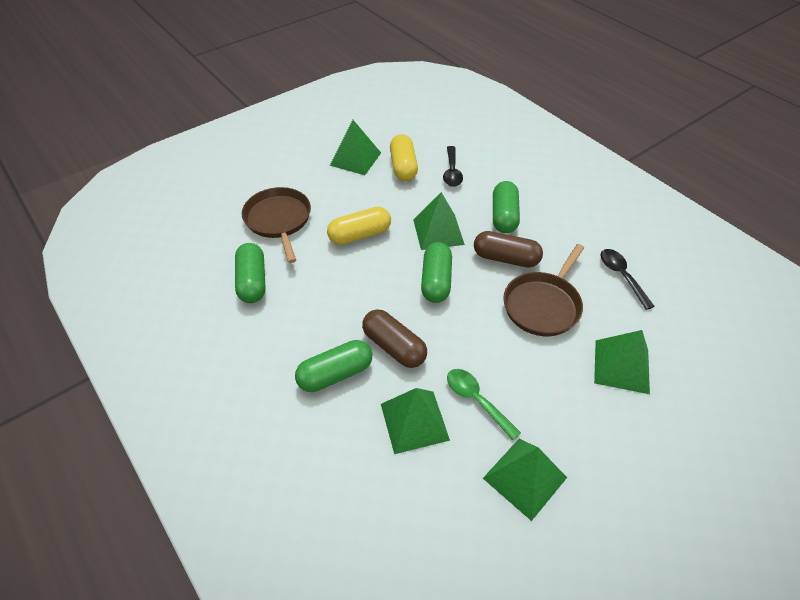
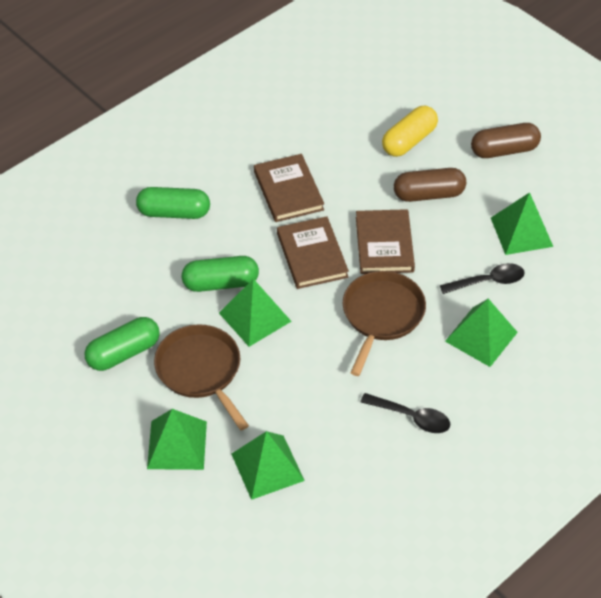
brown book: 0 -> 3
green capsule: 4 -> 3
green spoon: 1 -> 0
yellow capsule: 2 -> 1

